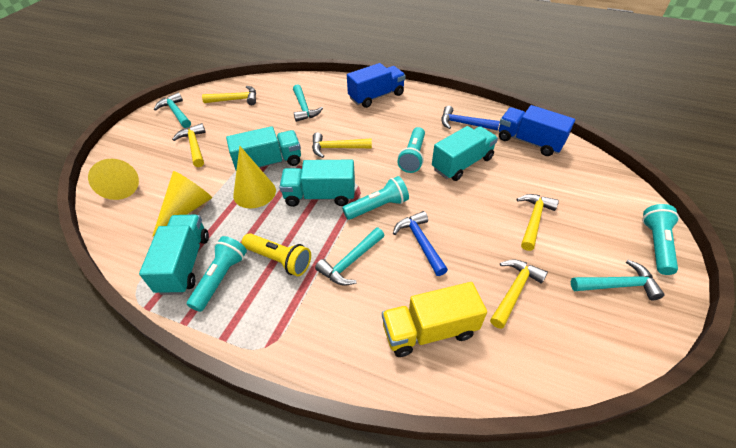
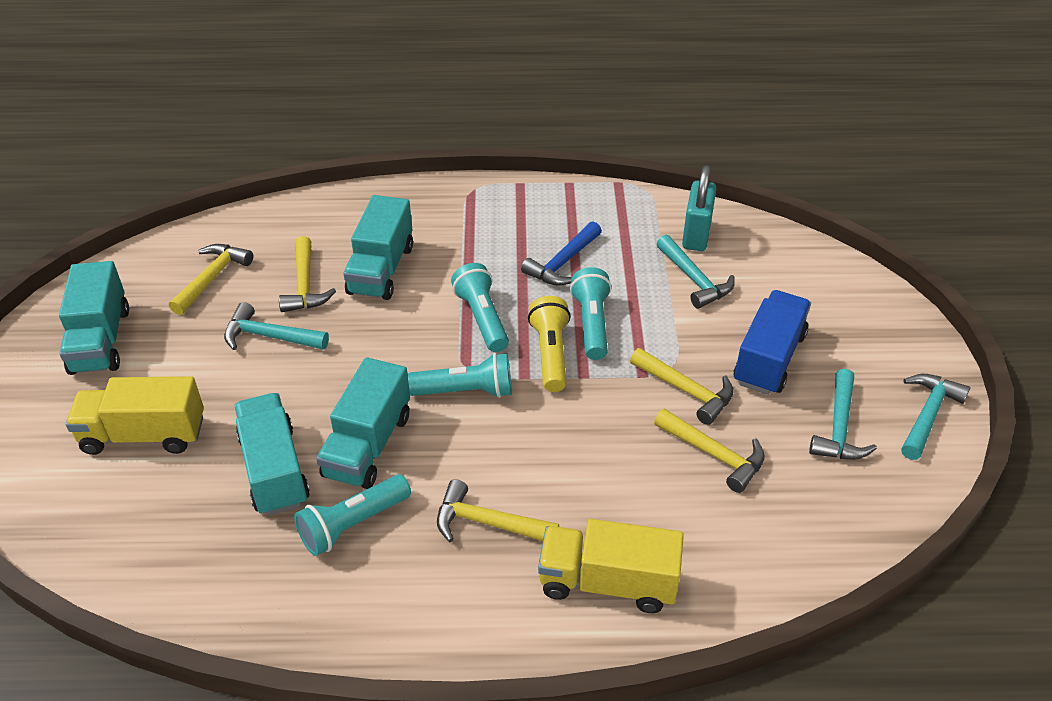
blue hammer: 2 -> 1
blue truck: 2 -> 1
turquoise padlock: 0 -> 1
yellow cone: 3 -> 0
yellow truck: 1 -> 2

